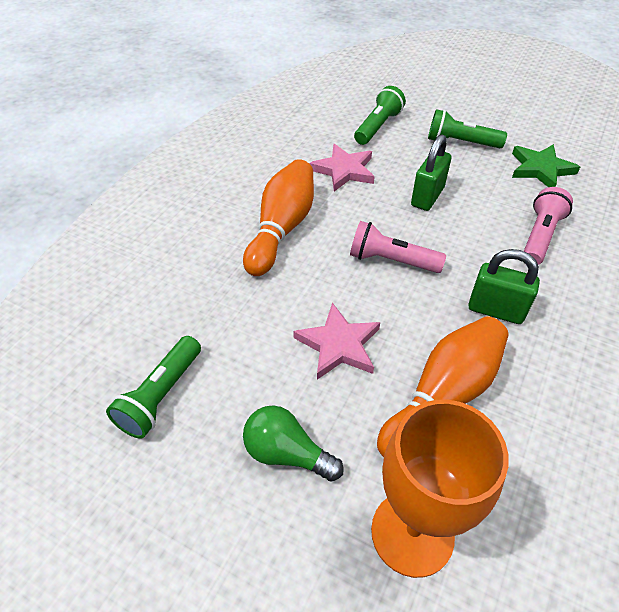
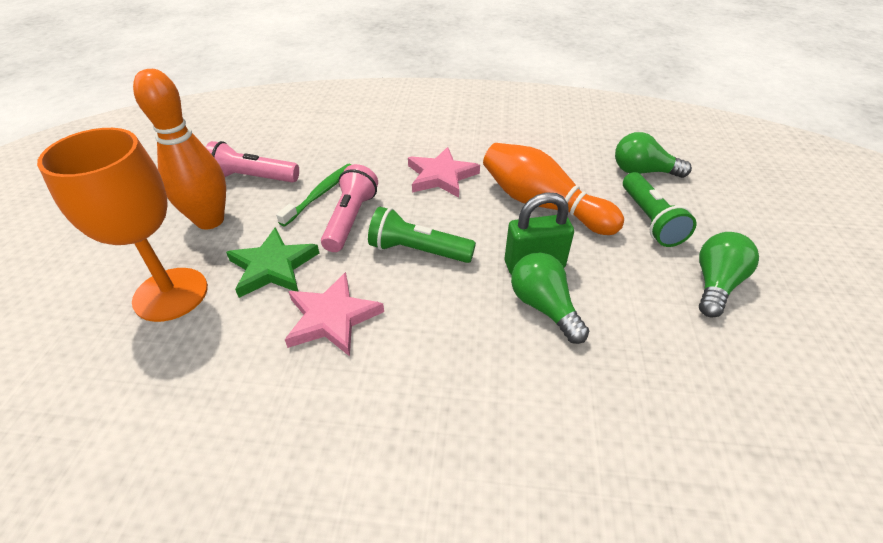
green flashlight: 3 -> 2
green light bulb: 1 -> 3
green padlock: 2 -> 1
green toothbrush: 0 -> 1

